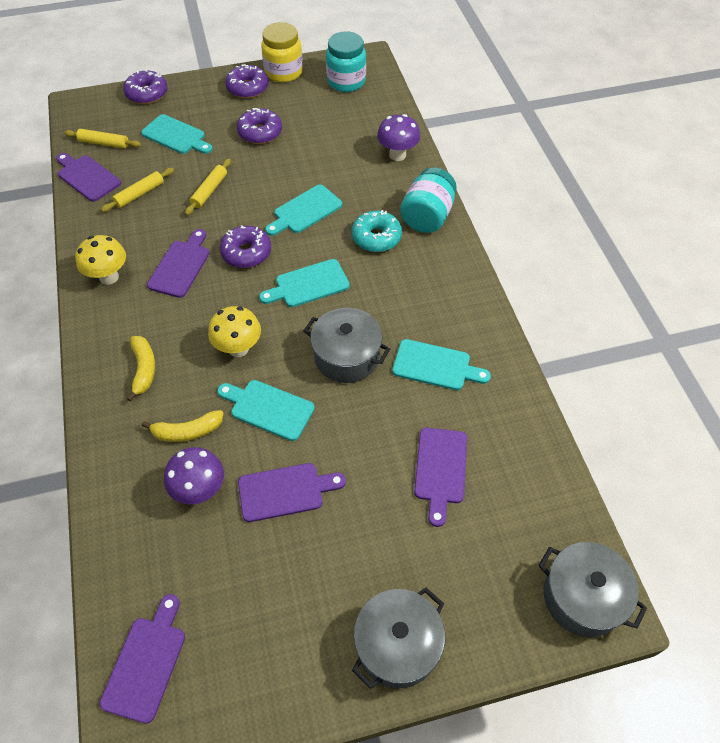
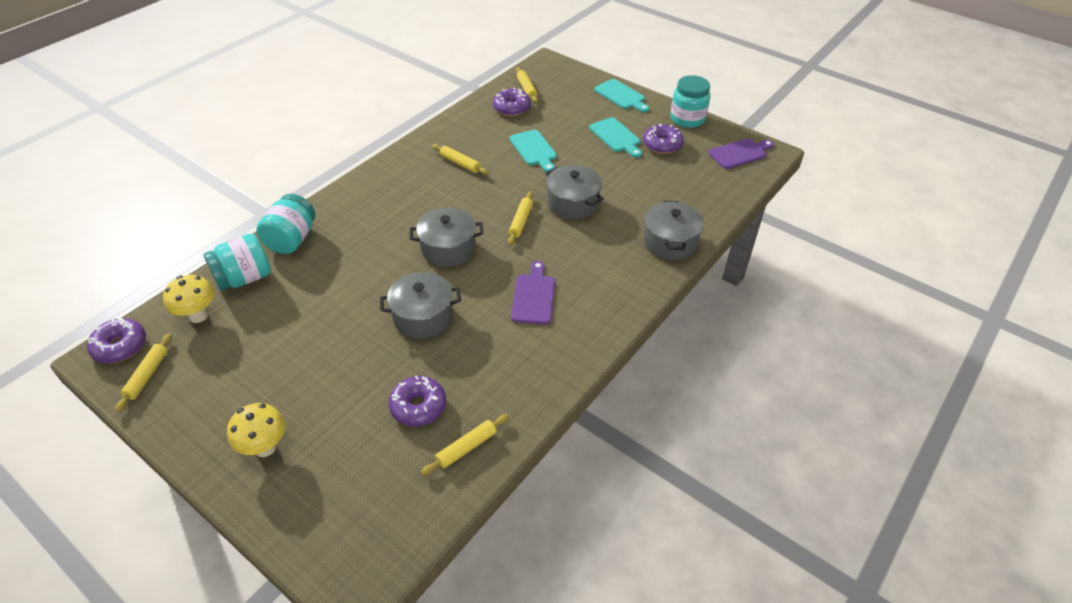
grey pot: 3 -> 4
purple cutting board: 5 -> 2
purple mushroom: 2 -> 0
turquoise cutting board: 5 -> 3
turquoise donut: 1 -> 0
turquoise jar: 2 -> 3
yellow banana: 2 -> 0
yellow jar: 1 -> 0
yellow rolling pin: 3 -> 5

